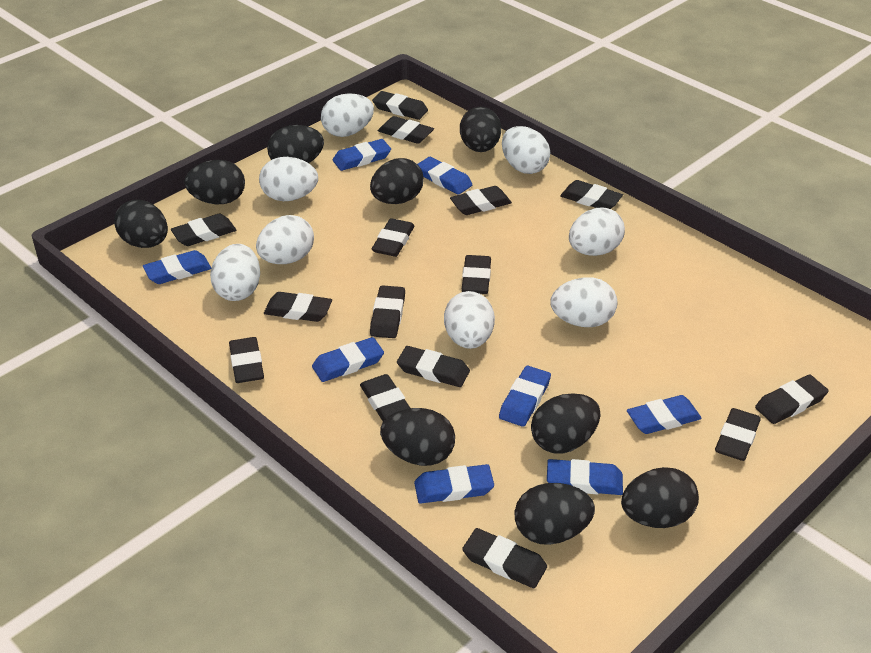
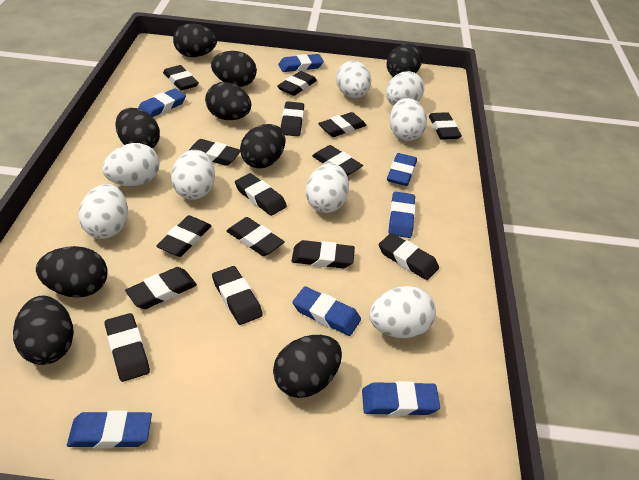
blue eraser: 8 -> 7

